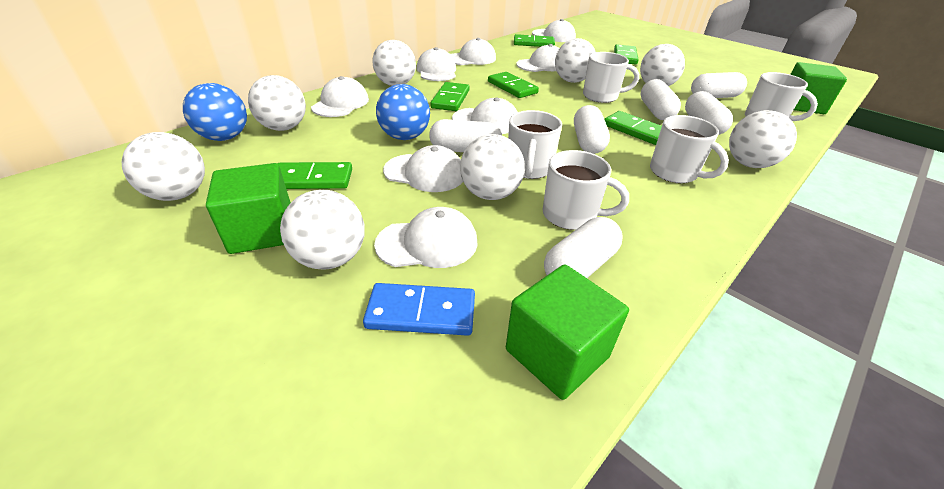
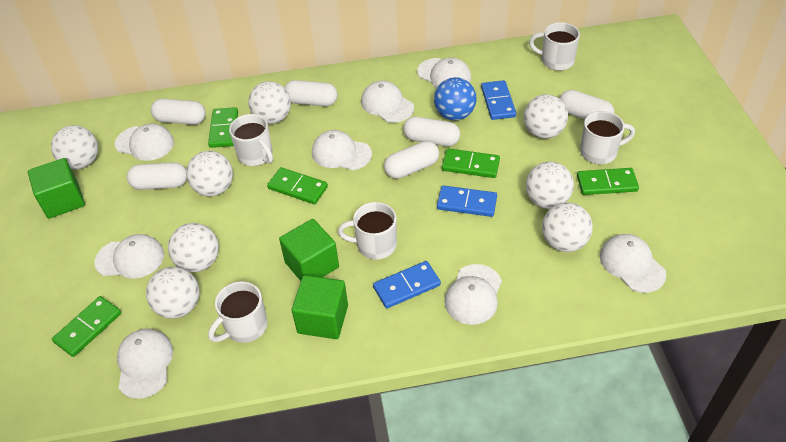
blue ball: 2 -> 1
blue domino: 1 -> 3
green domino: 6 -> 5

